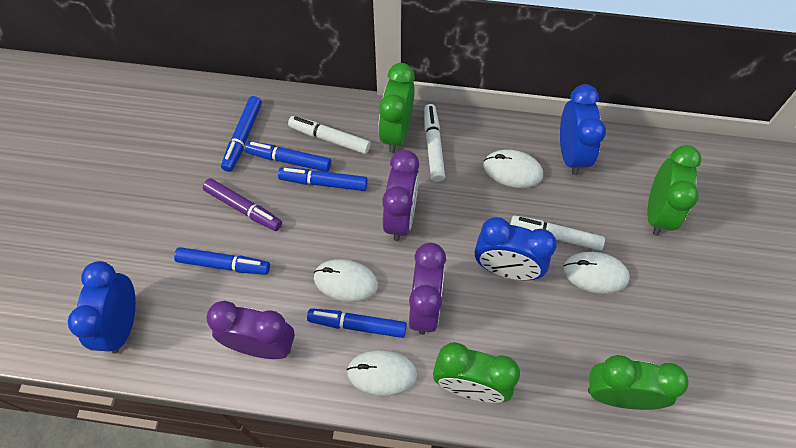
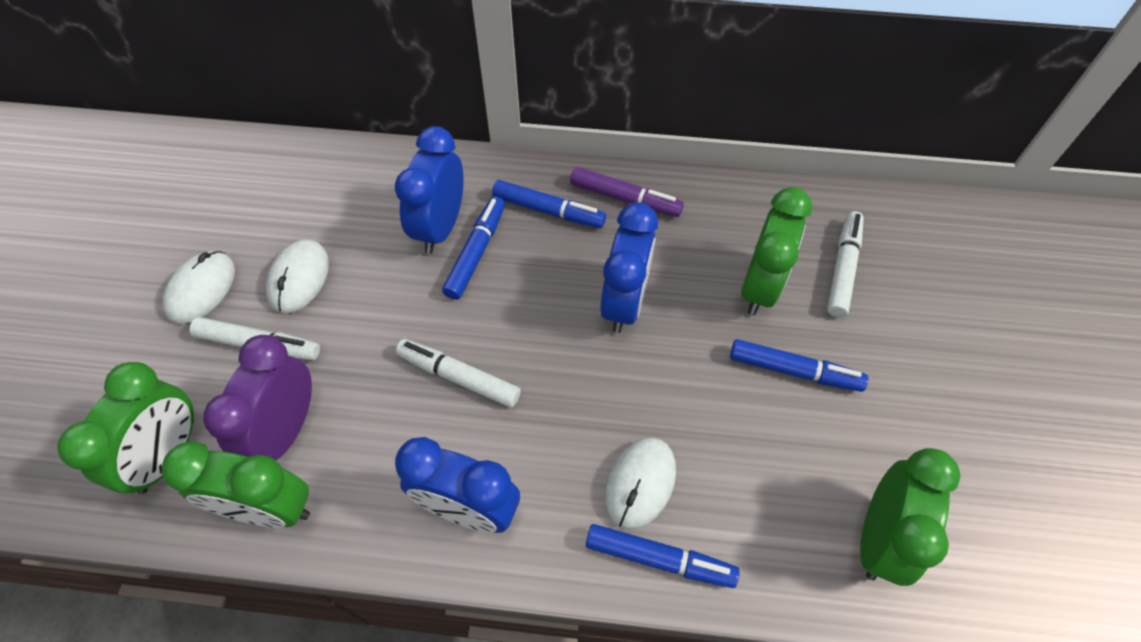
blue marker: 5 -> 4
purple clock: 3 -> 1
white mouse: 4 -> 3

